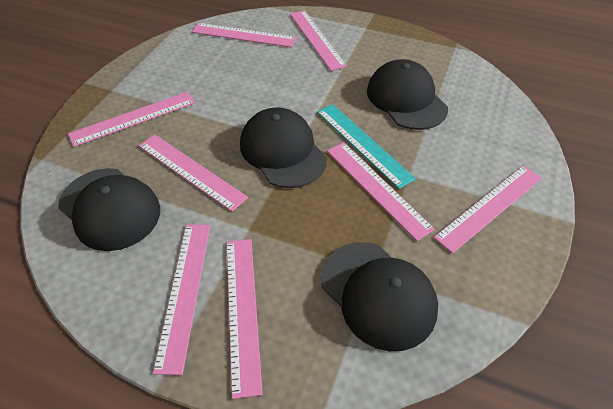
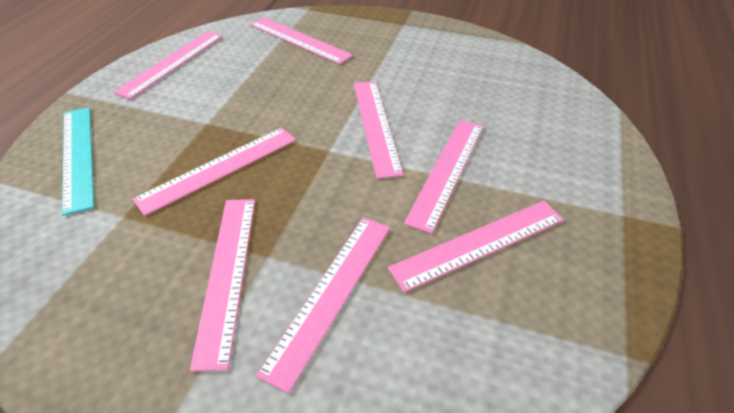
black cap: 4 -> 0

